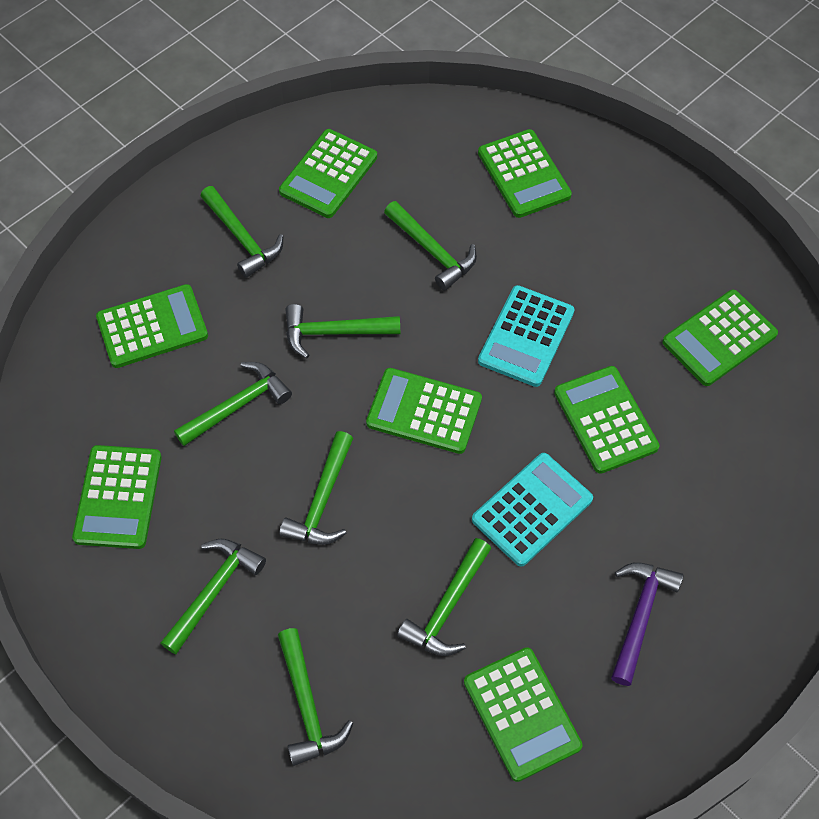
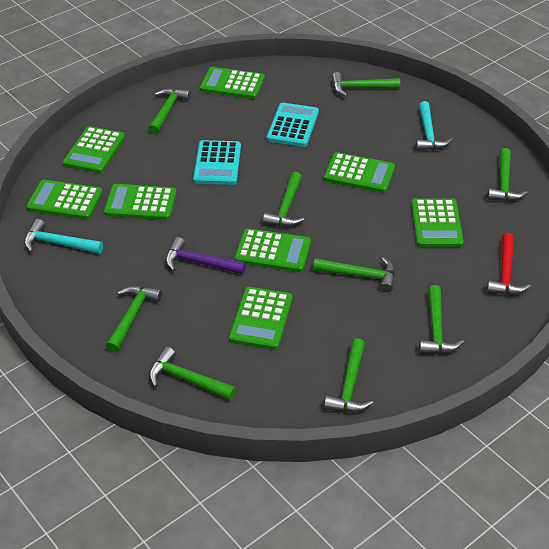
green hammer: 8 -> 9
red hammer: 0 -> 1
turquoise hammer: 0 -> 2

